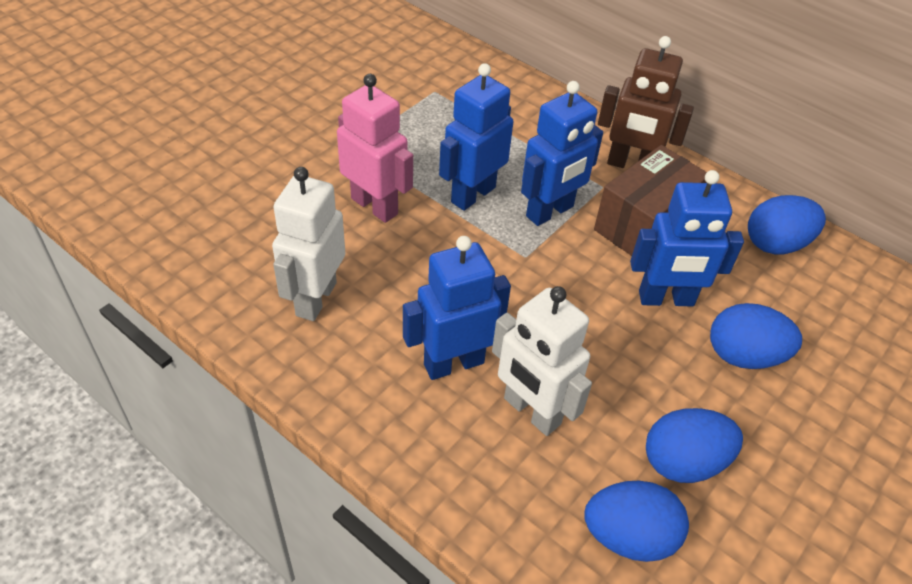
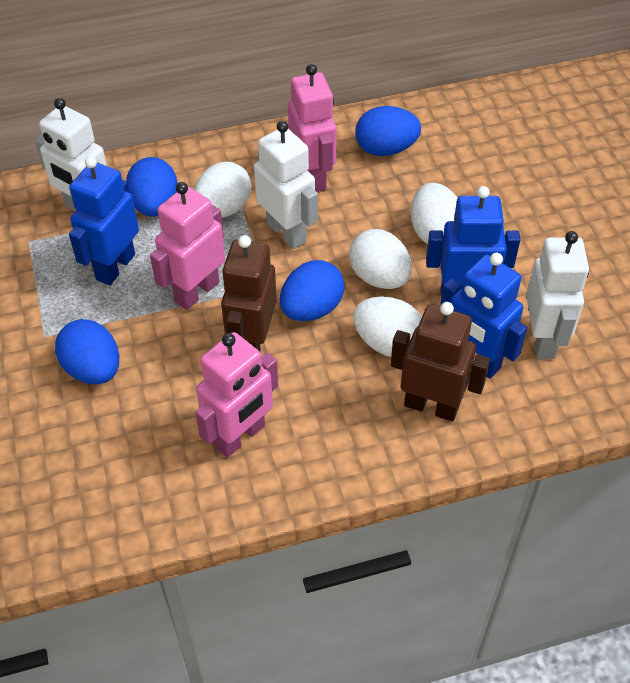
blue robot: 4 -> 3
brown box: 1 -> 0
brown robot: 1 -> 2
pink robot: 1 -> 3
white egg: 0 -> 4
white robot: 2 -> 3

